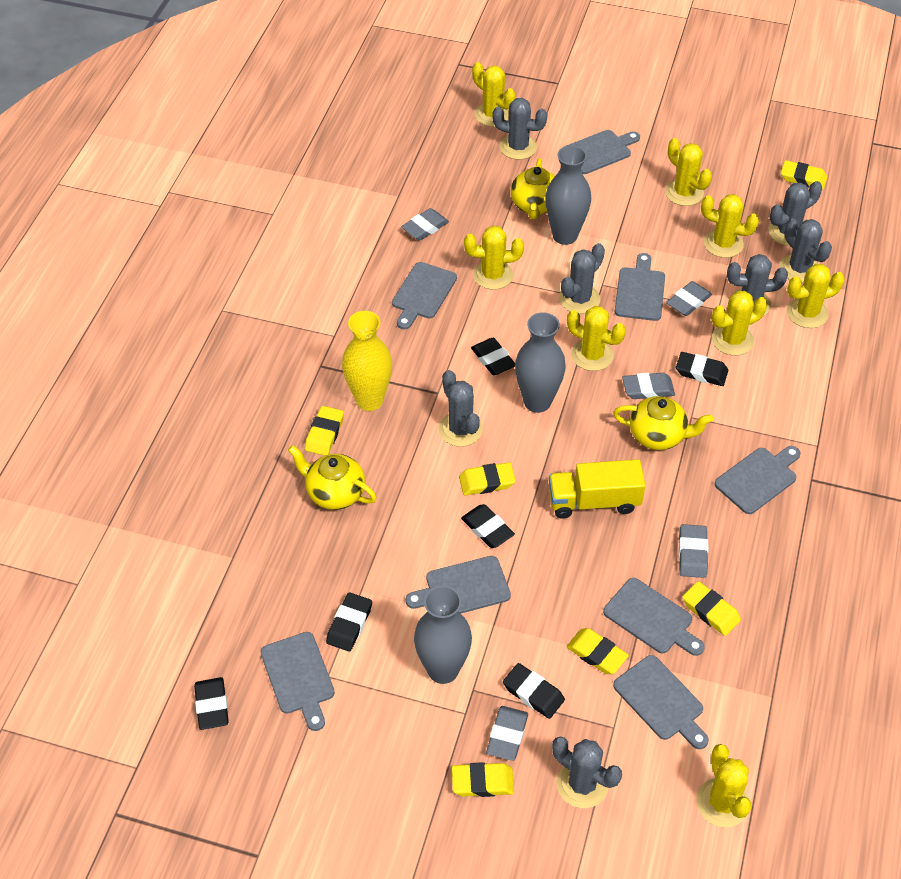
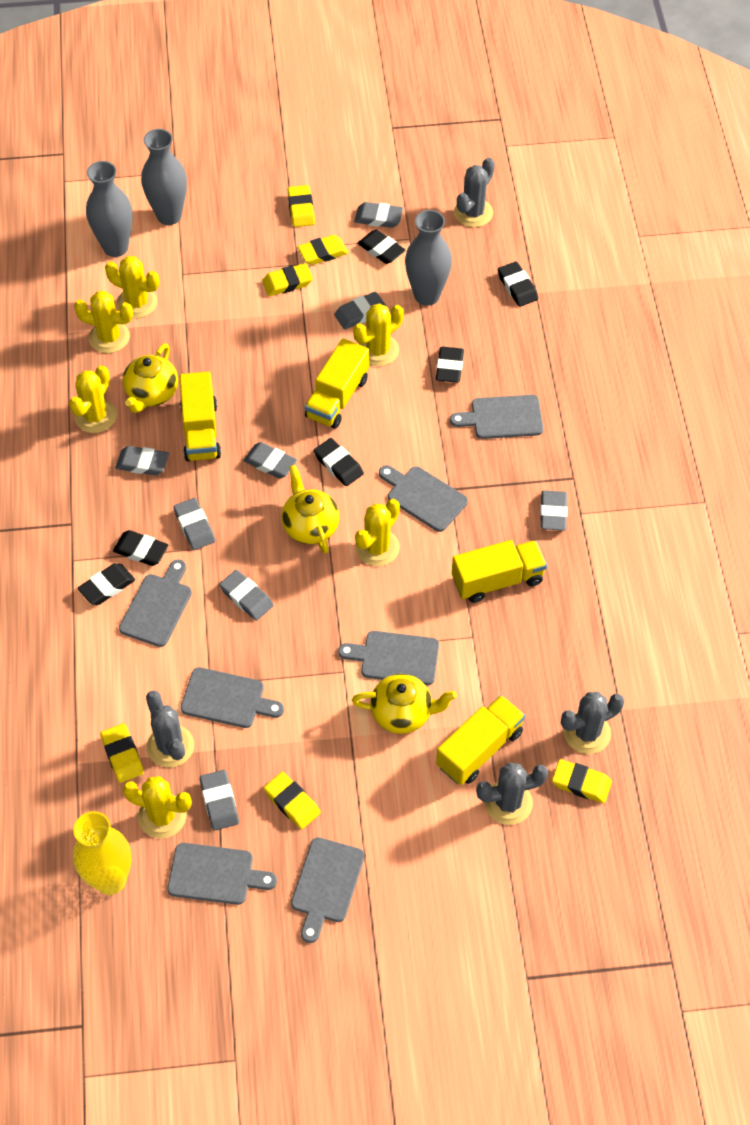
grey cactus: 7 -> 4
grey cutting board: 8 -> 7
grey eraser: 5 -> 8
yellow cactus: 8 -> 6
yellow truck: 1 -> 4

